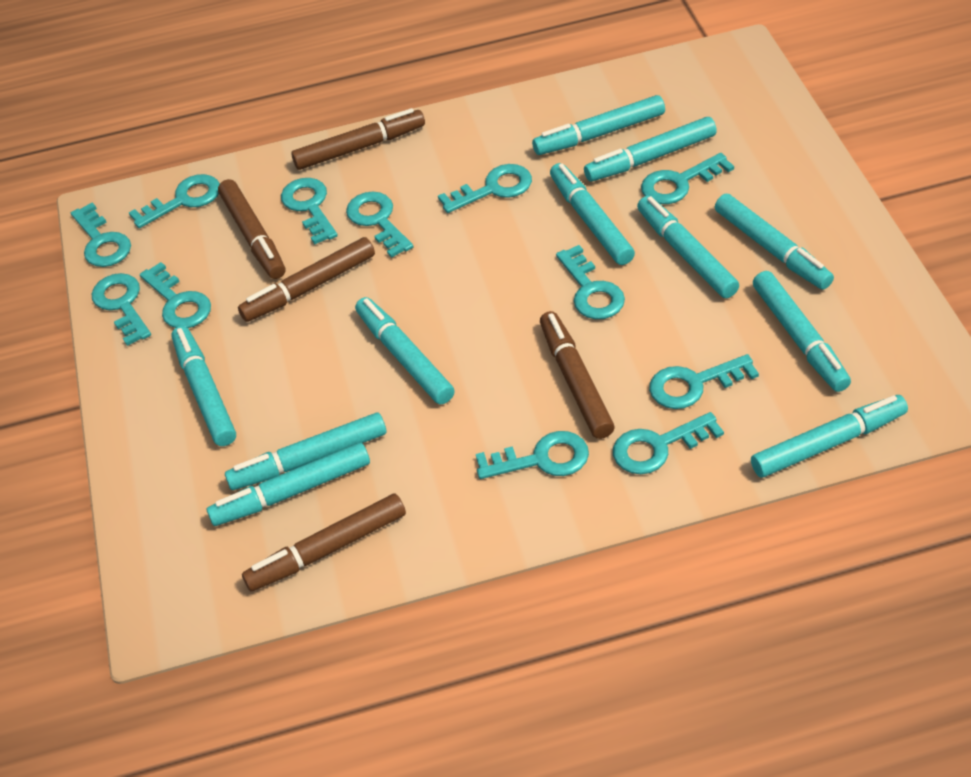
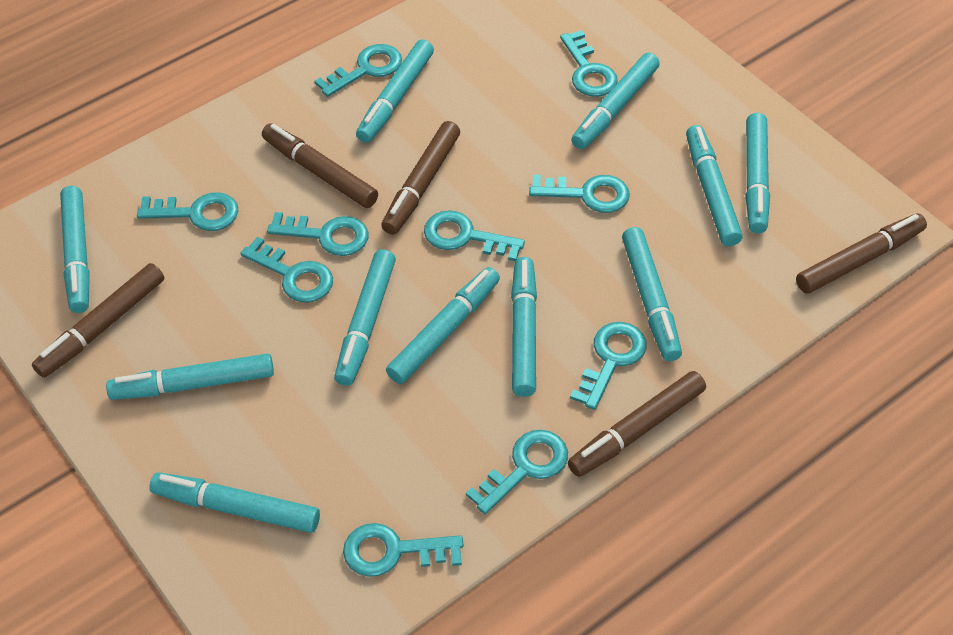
turquoise key: 12 -> 10

